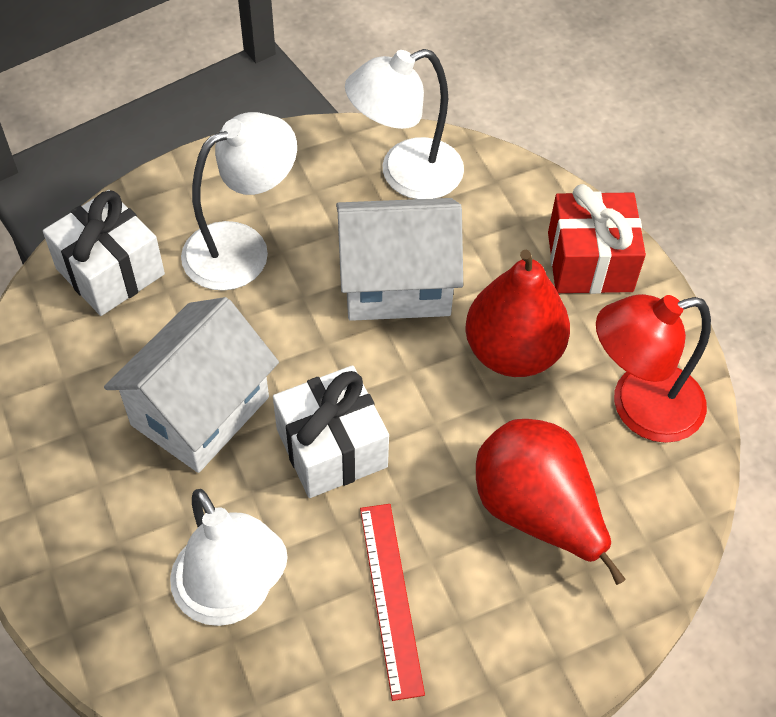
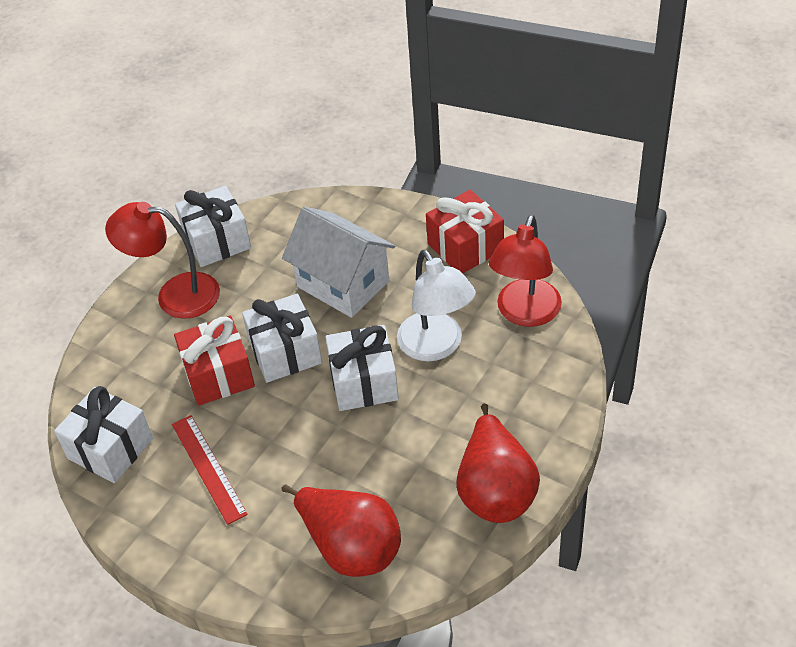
red gift: 1 -> 2
red lamp: 1 -> 2
white gift: 2 -> 4
white house: 2 -> 1
white lamp: 3 -> 1

